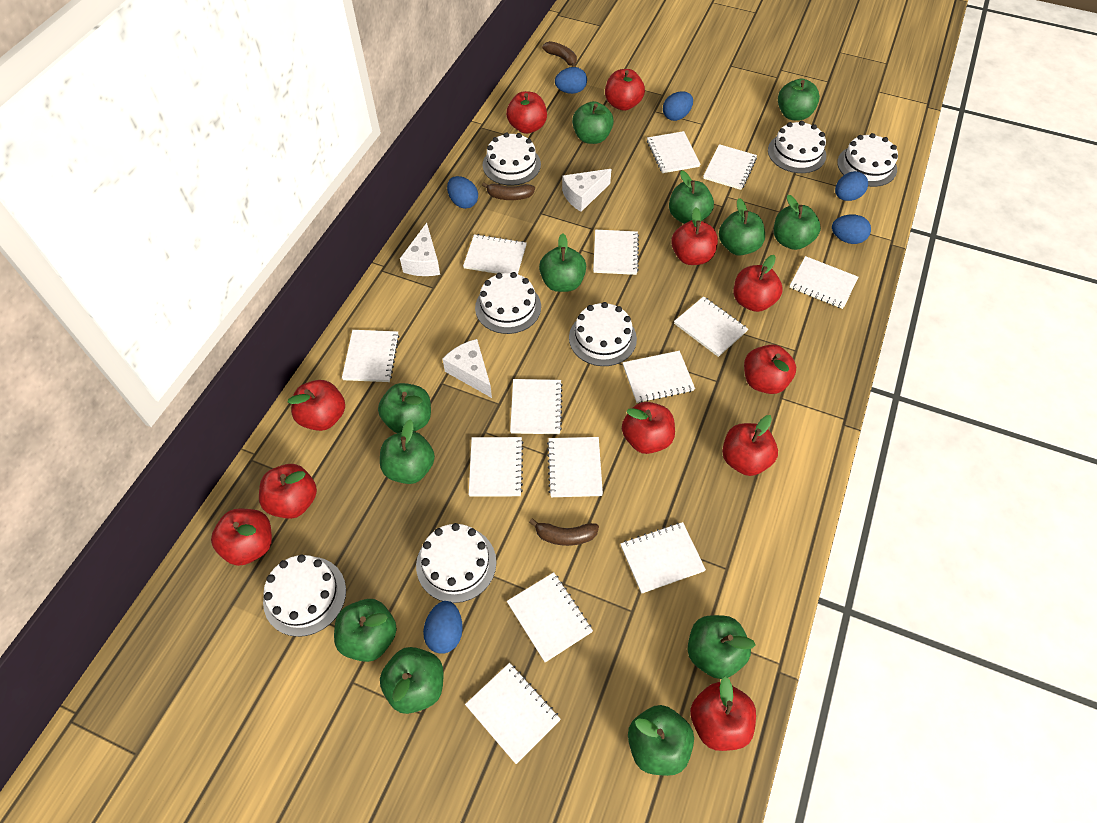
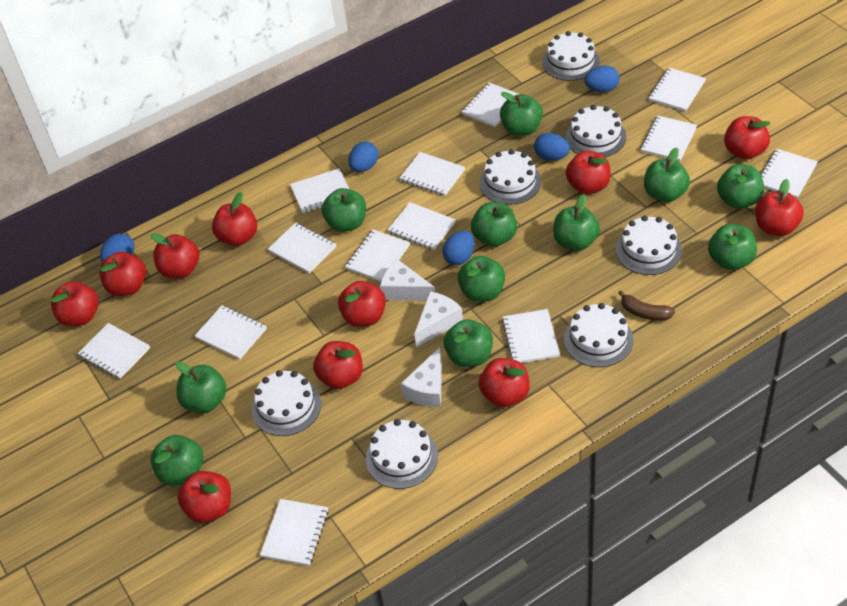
blue egg: 6 -> 5
brown banana: 3 -> 1
green apple: 12 -> 11
white notebook: 14 -> 13

